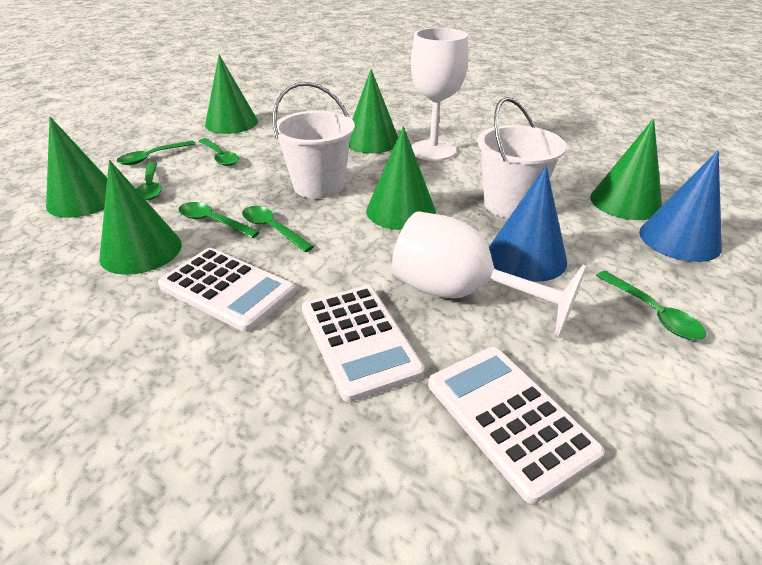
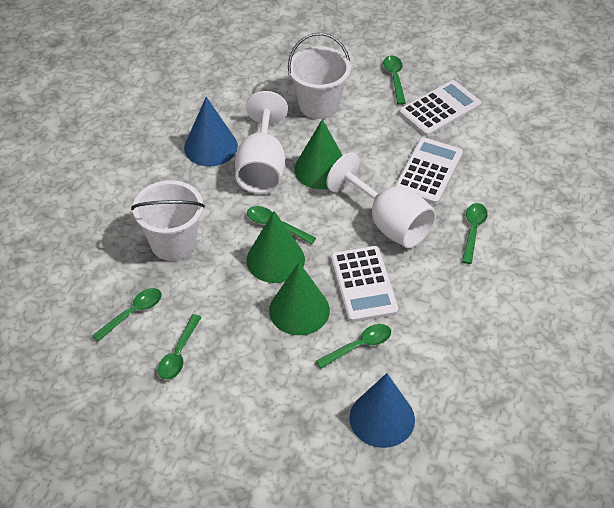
green cone: 6 -> 3

